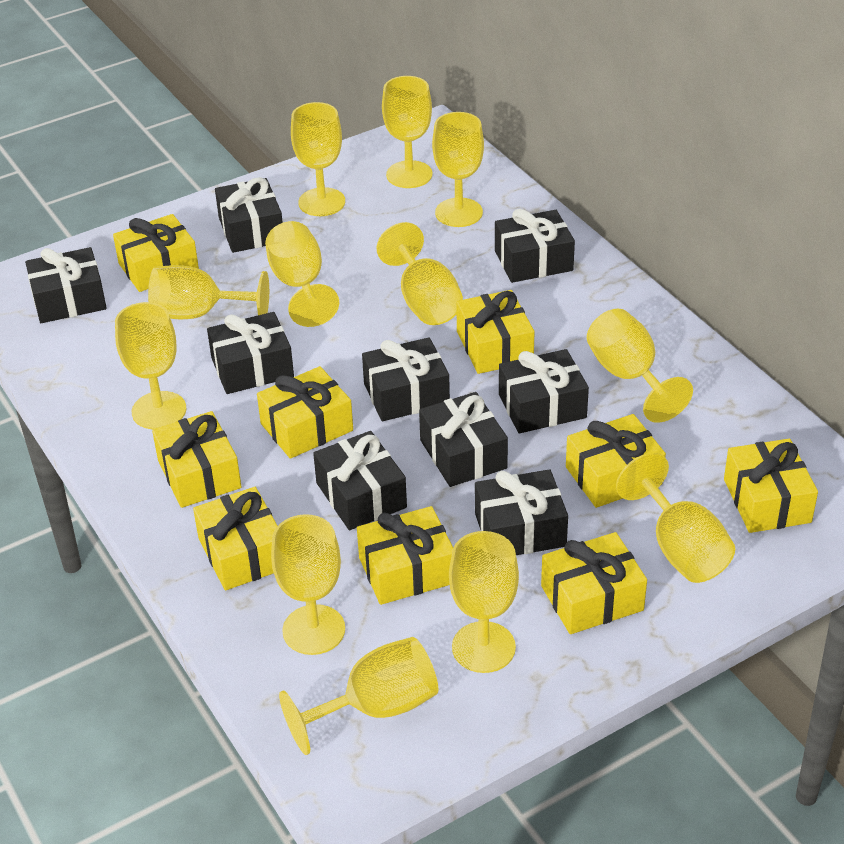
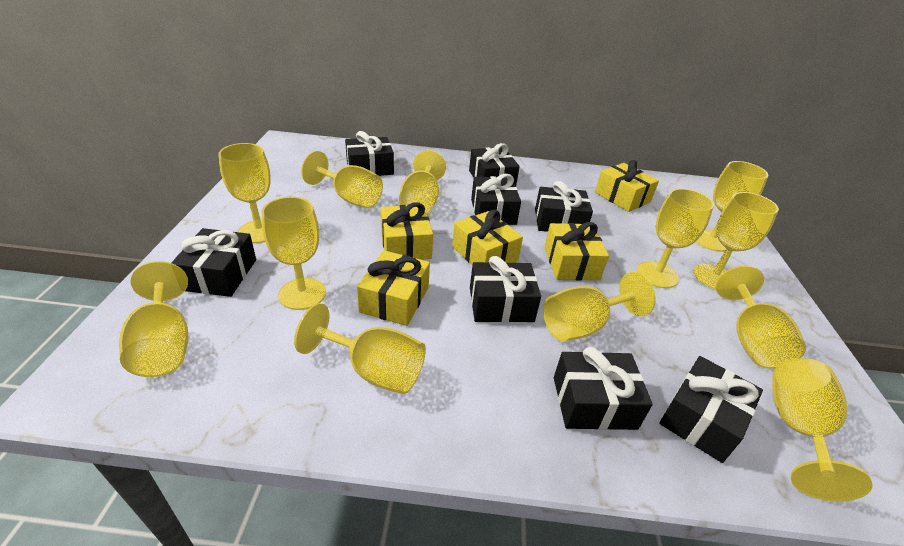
black gift: 9 -> 8
yellow gift: 9 -> 5

